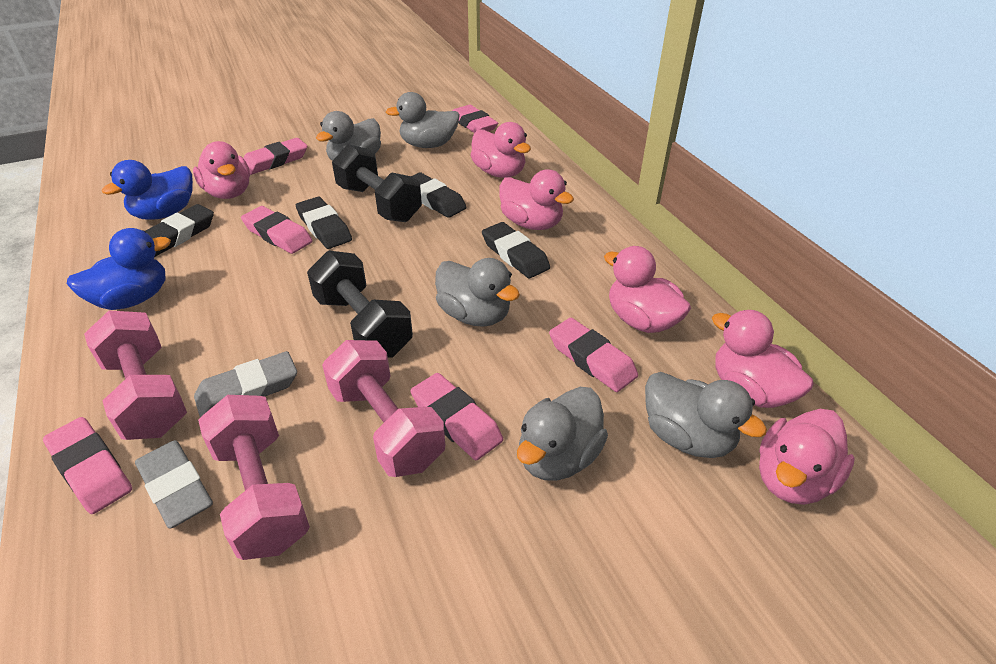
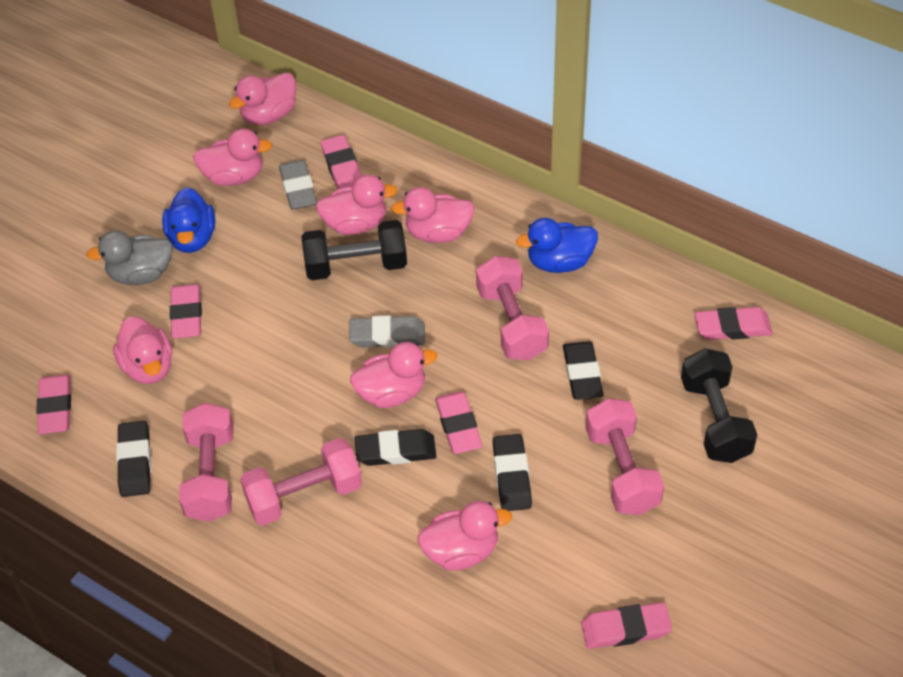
grey duck: 5 -> 1
pink duck: 6 -> 7
pink dumbbell: 3 -> 4

